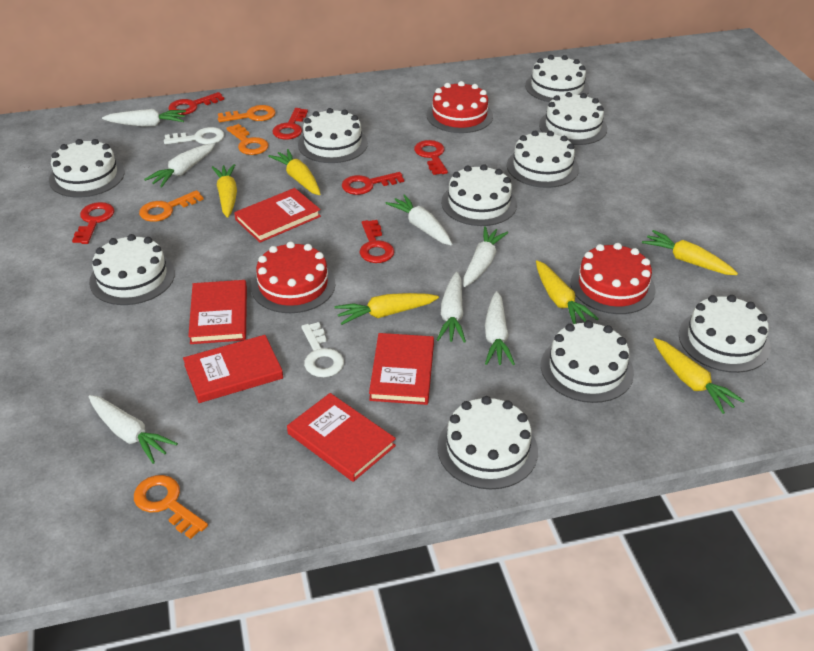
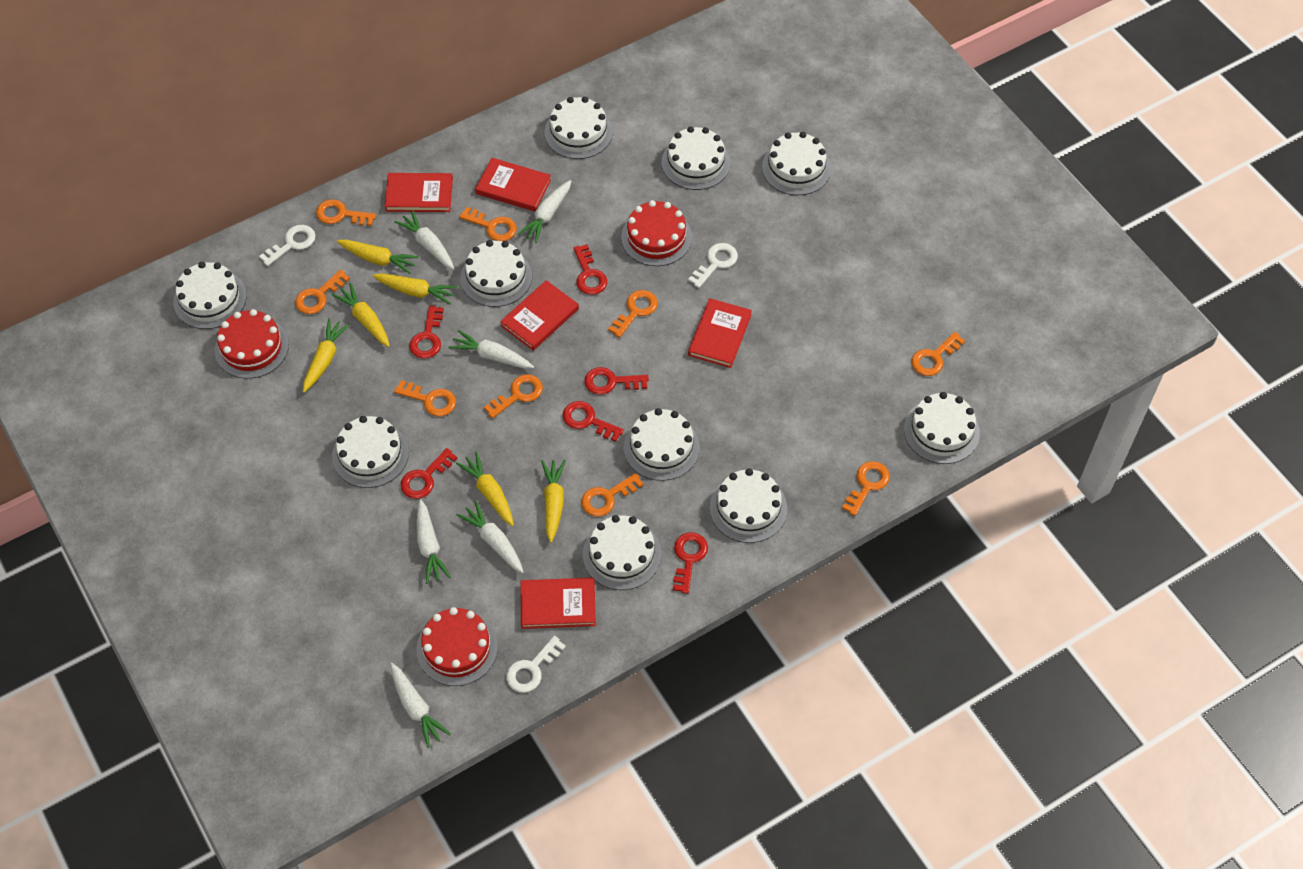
orange key: 4 -> 9
white carrot: 7 -> 6
white key: 2 -> 3

